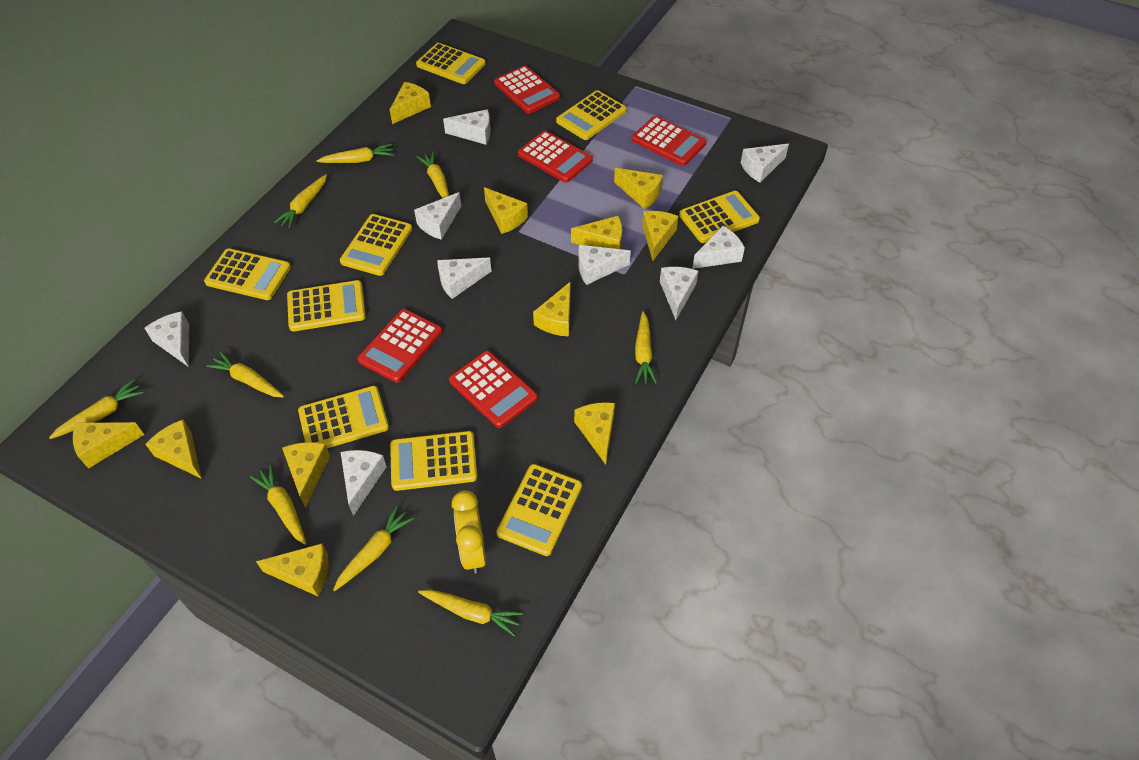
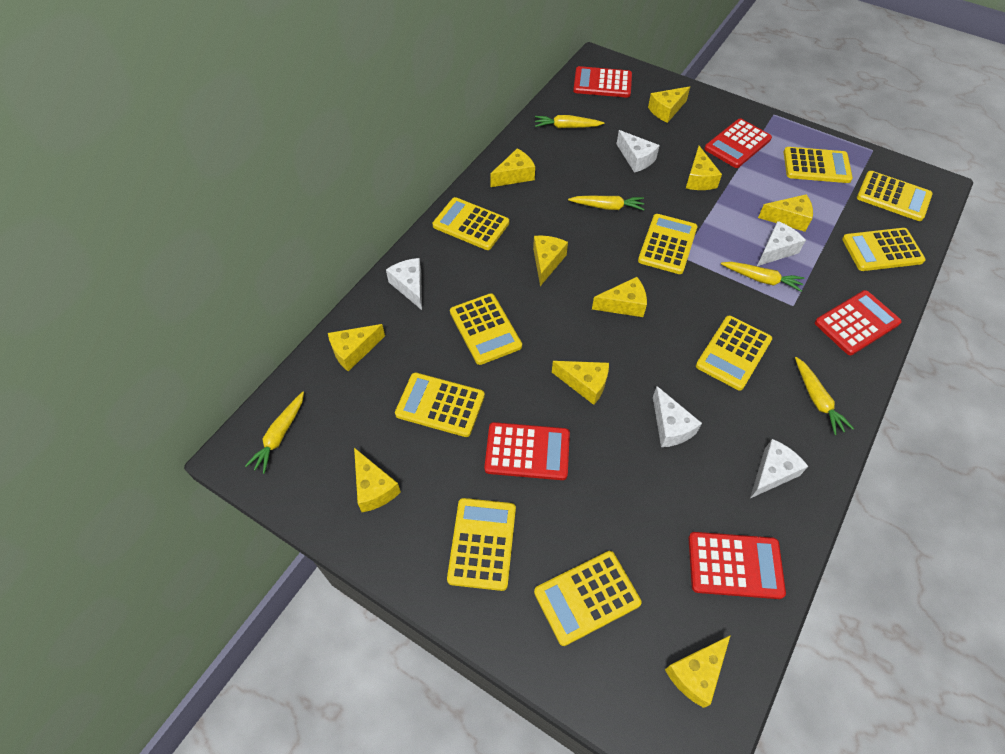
white cheese: 9 -> 5
yellow calculator: 9 -> 10
yellow carrot: 9 -> 5
yellow cheese: 11 -> 10
yellow clock: 1 -> 0

